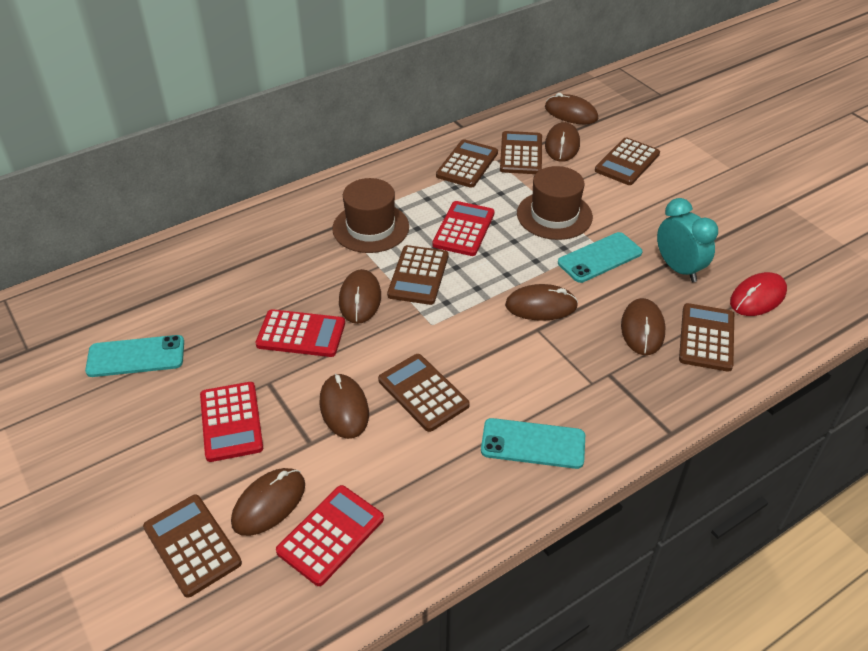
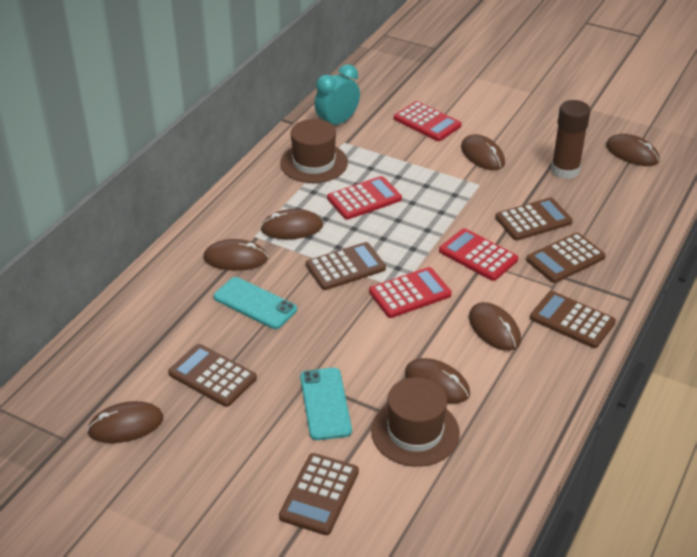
brown calculator: 7 -> 6
brown glue stick: 0 -> 1
red mouse: 1 -> 0
turquoise phone: 3 -> 2

